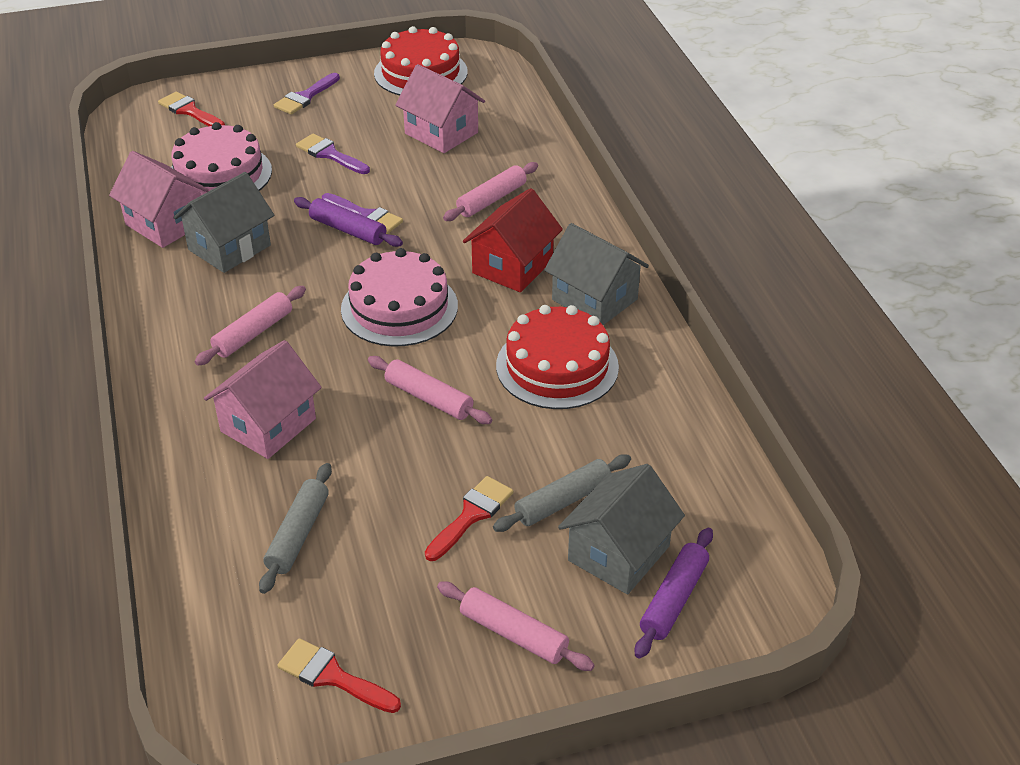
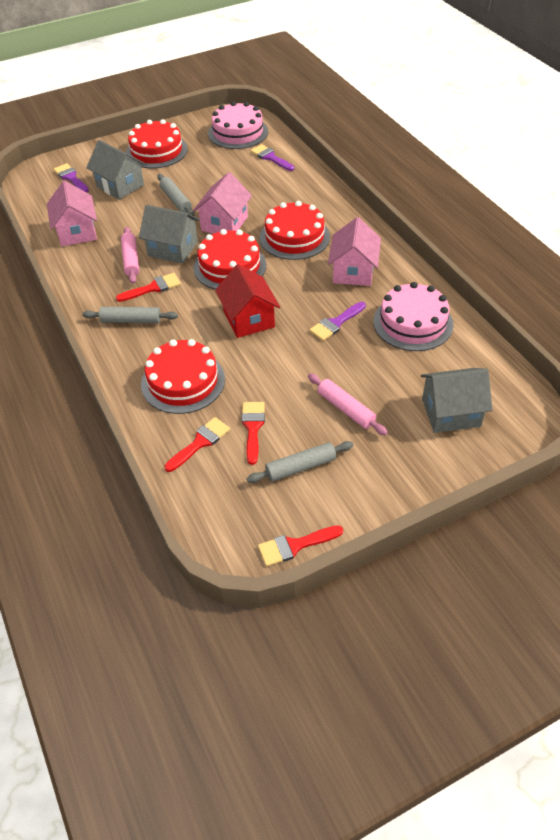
grey rolling pin: 2 -> 3
pink rolling pin: 4 -> 2
purple rolling pin: 2 -> 0
red brush: 3 -> 4
red cake: 2 -> 4

